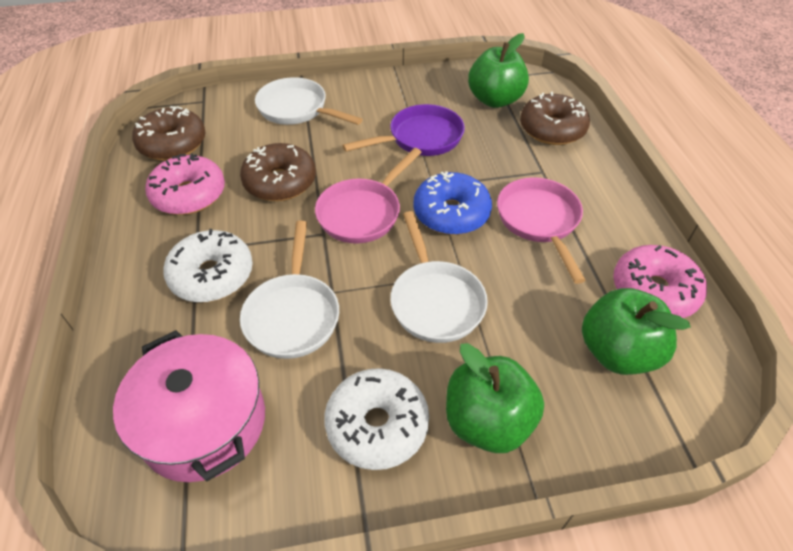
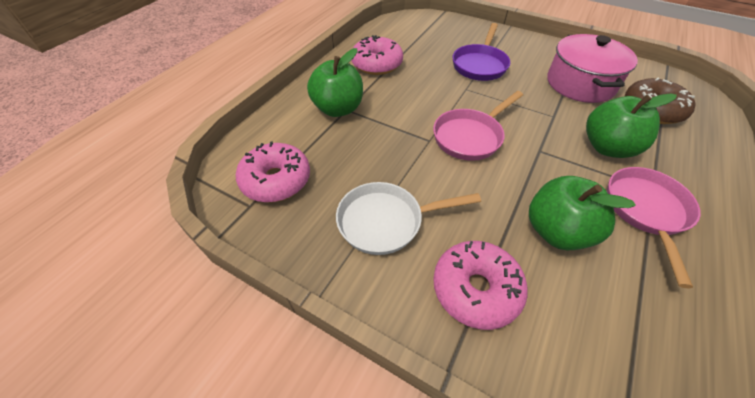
blue donut: 1 -> 0
brown donut: 3 -> 1
pink donut: 2 -> 3
white donut: 2 -> 0
white pan: 3 -> 1

